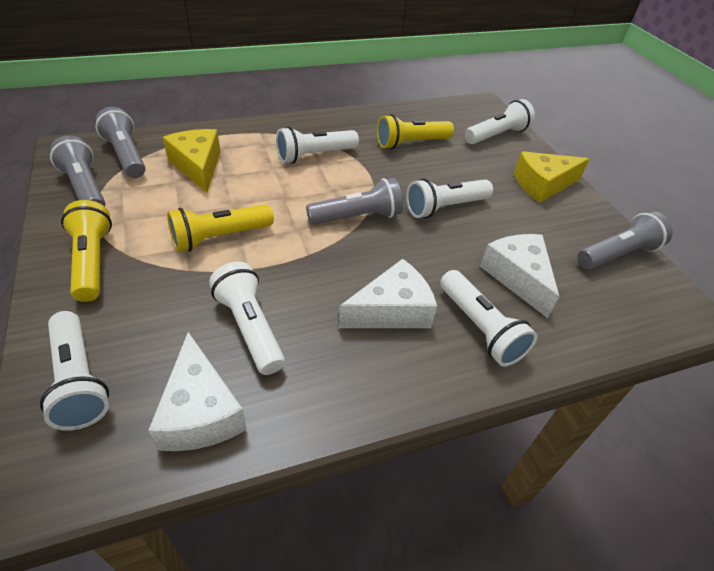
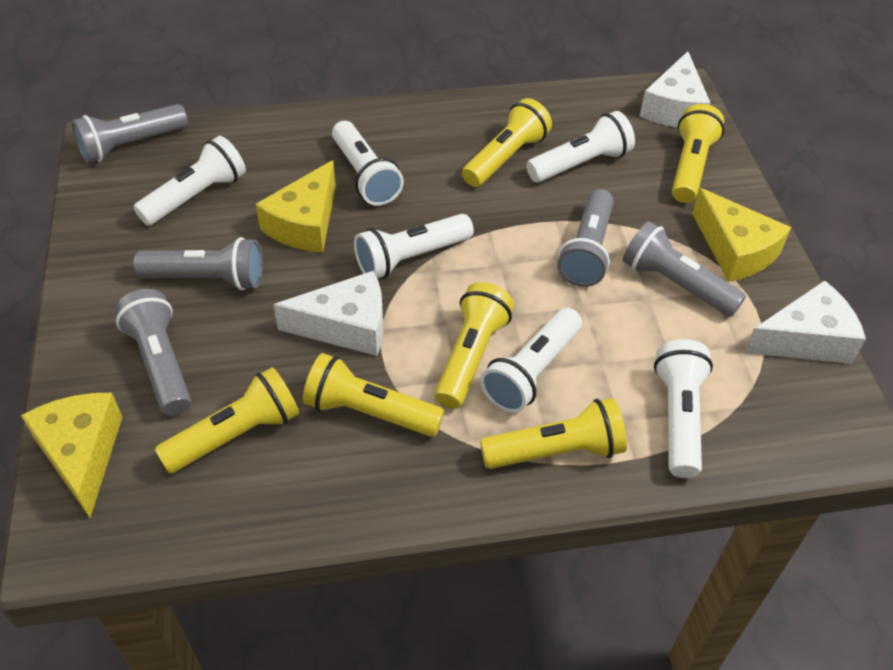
grey flashlight: 4 -> 5
yellow cheese: 2 -> 3
yellow flashlight: 3 -> 6

